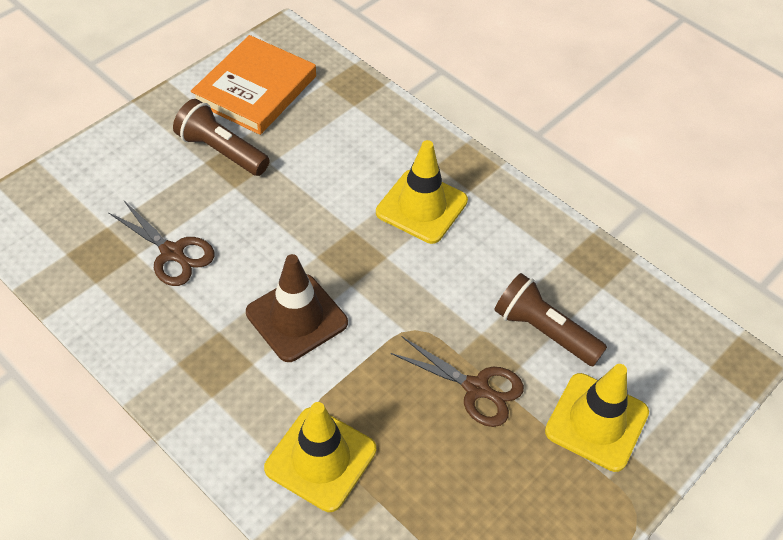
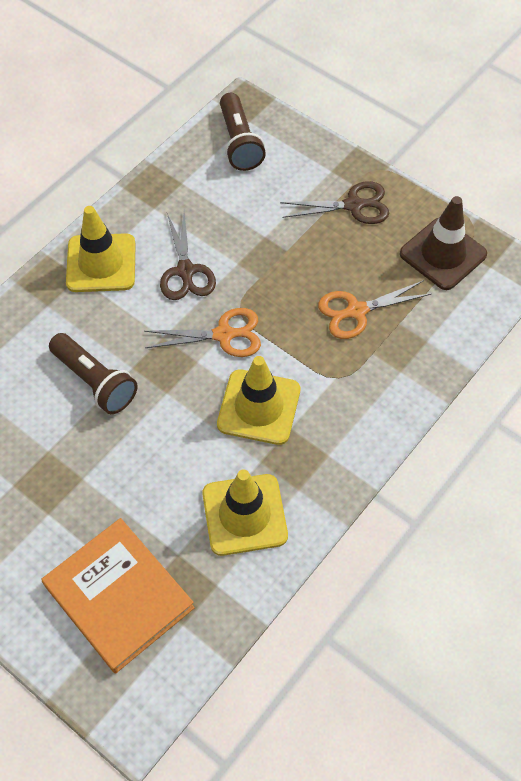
orange scissors: 0 -> 2

